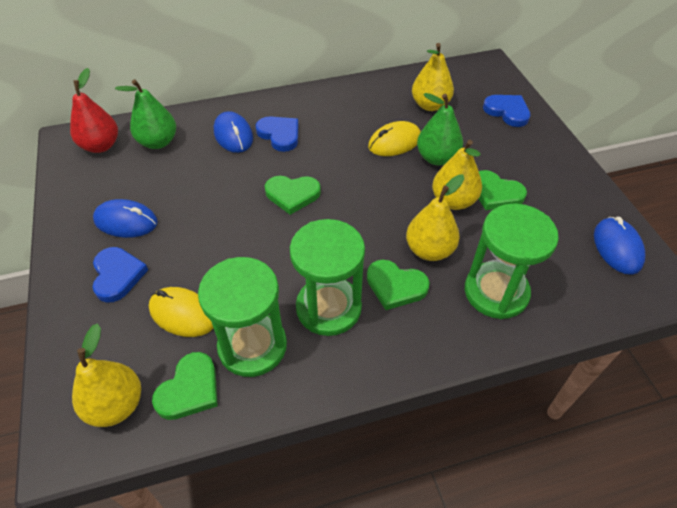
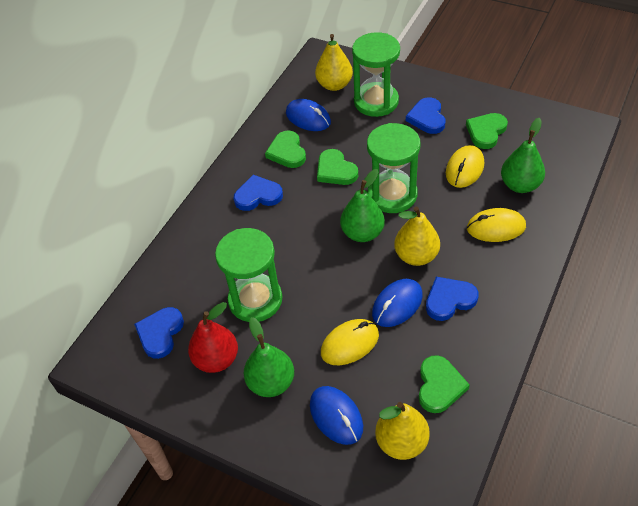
blue heart: 3 -> 4
green pear: 2 -> 3
yellow mouse: 2 -> 3
yellow pear: 4 -> 3

